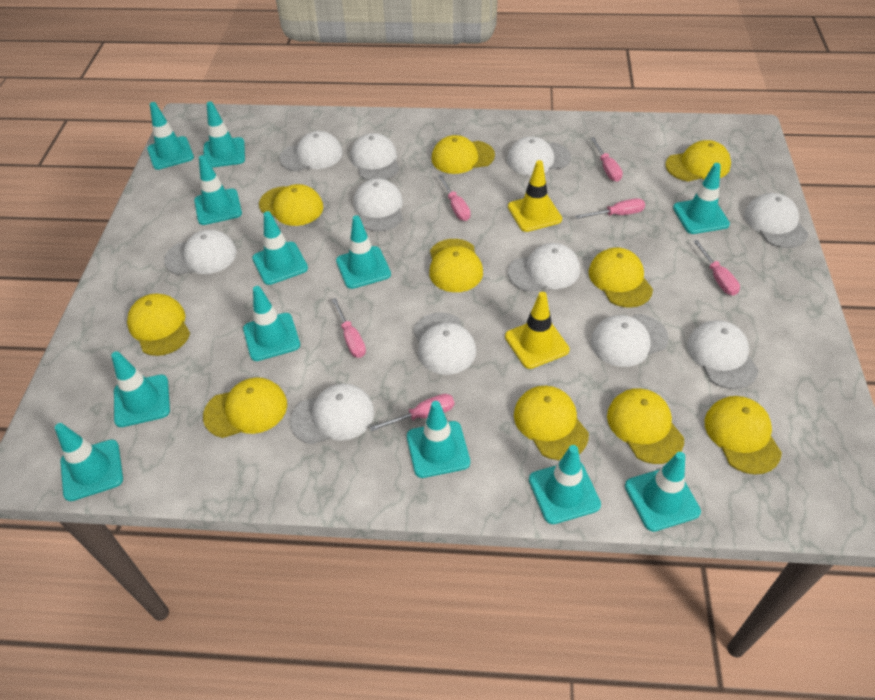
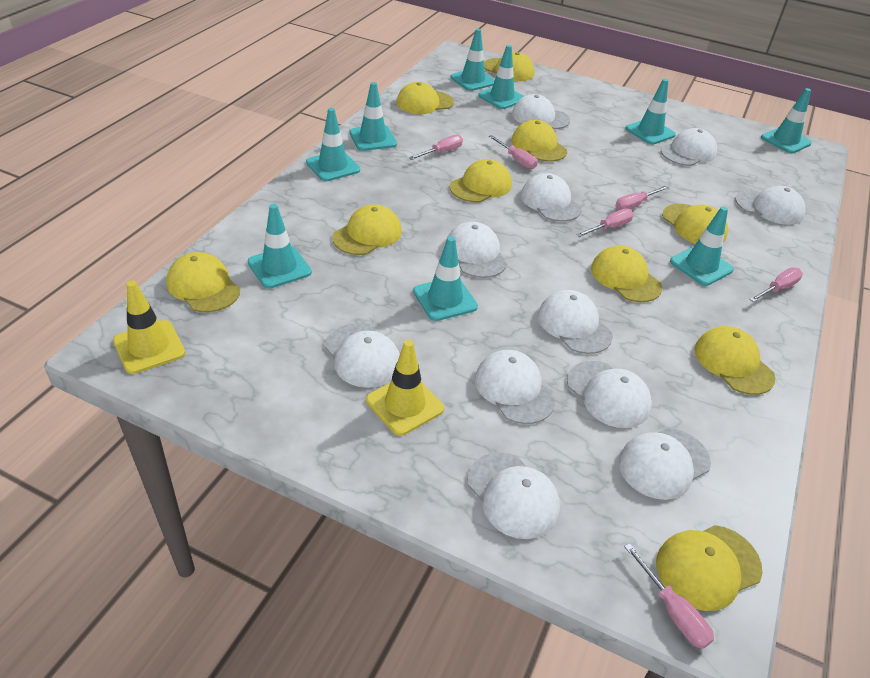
turquoise traffic cone: 12 -> 9

